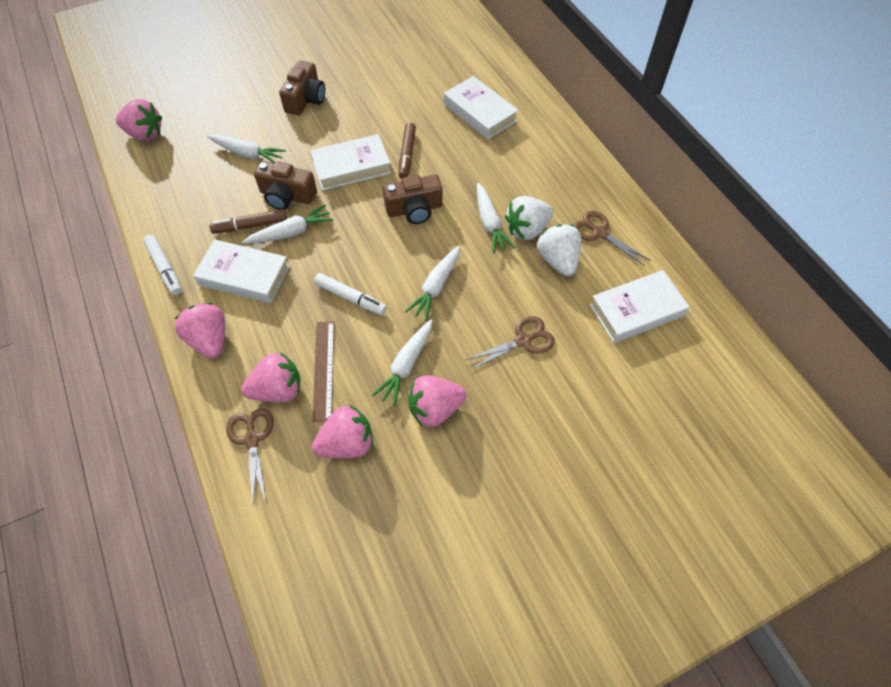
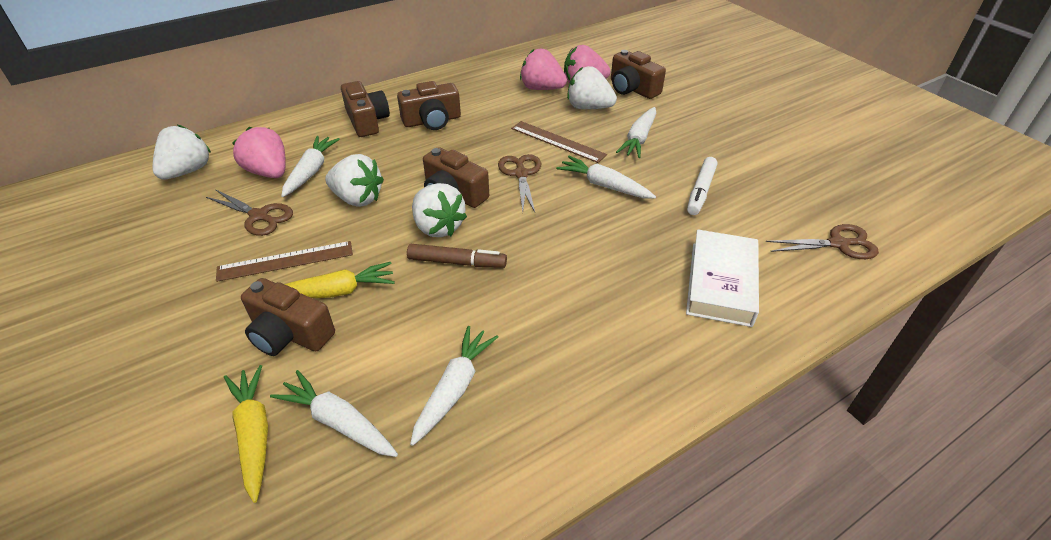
brown camera: 3 -> 5
brown marker: 2 -> 1
brown ruler: 1 -> 2
pink strawberry: 5 -> 3
white book: 4 -> 1
white marker: 2 -> 1
white strawberry: 2 -> 4
yellow carrot: 0 -> 2

